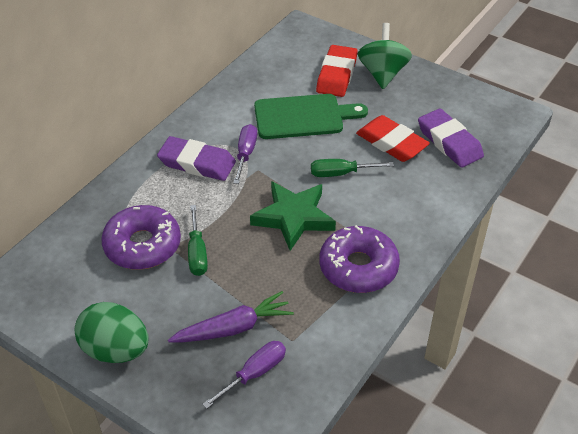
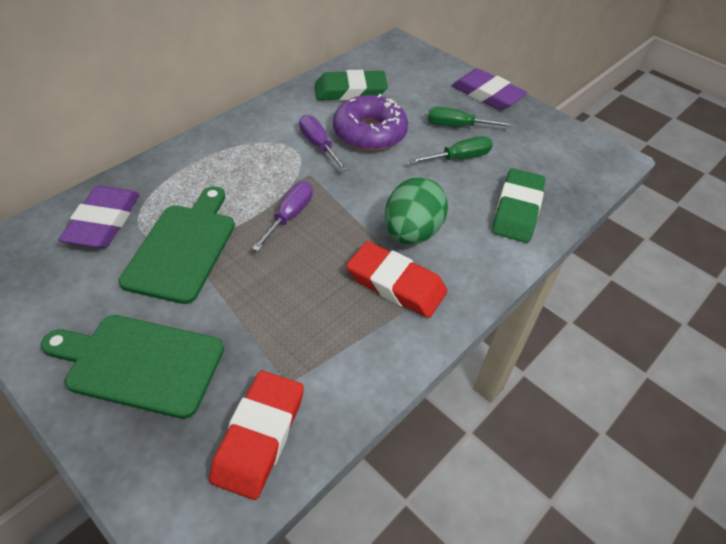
green cutting board: 1 -> 2
green eraser: 0 -> 2
green spinning top: 1 -> 0
green star: 1 -> 0
purple carrot: 1 -> 0
purple donut: 2 -> 1

